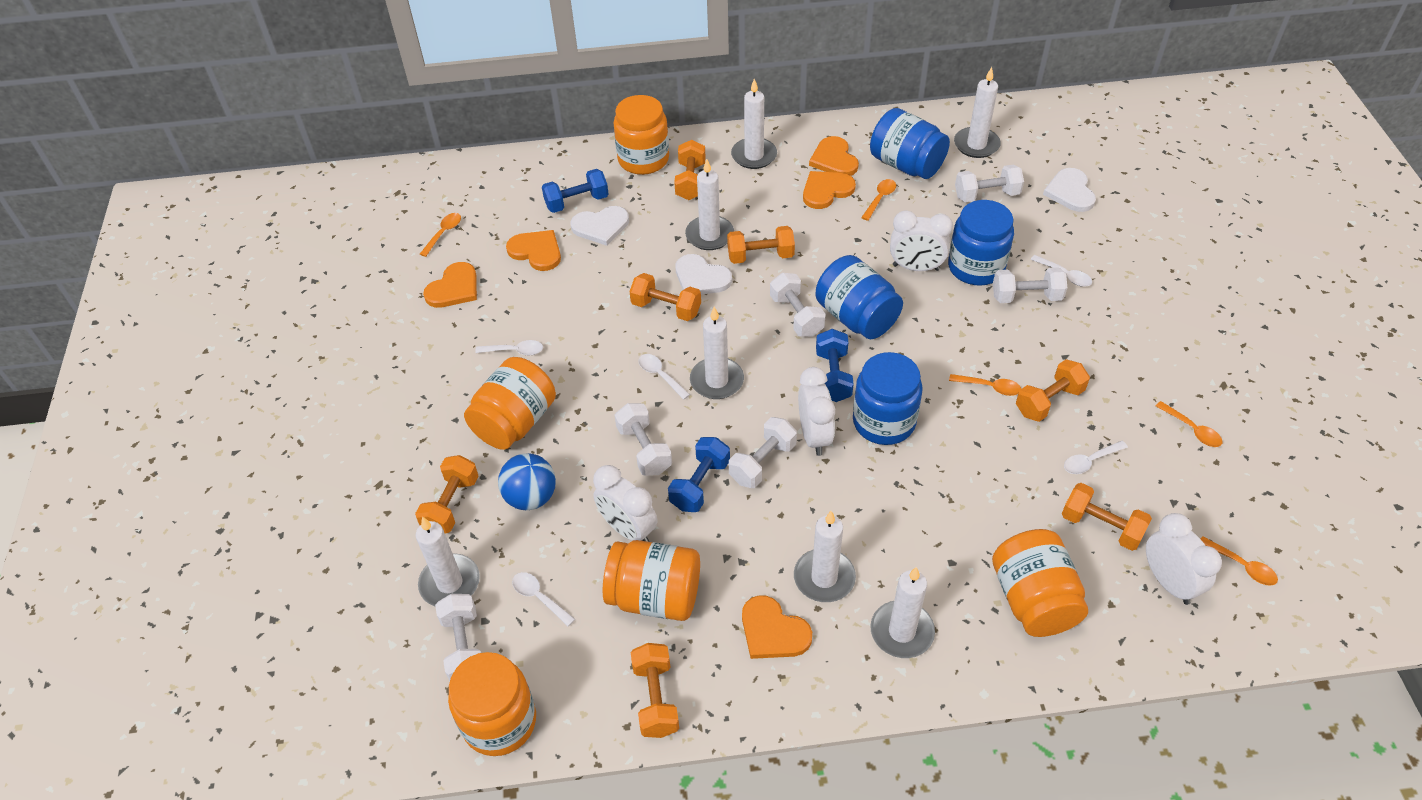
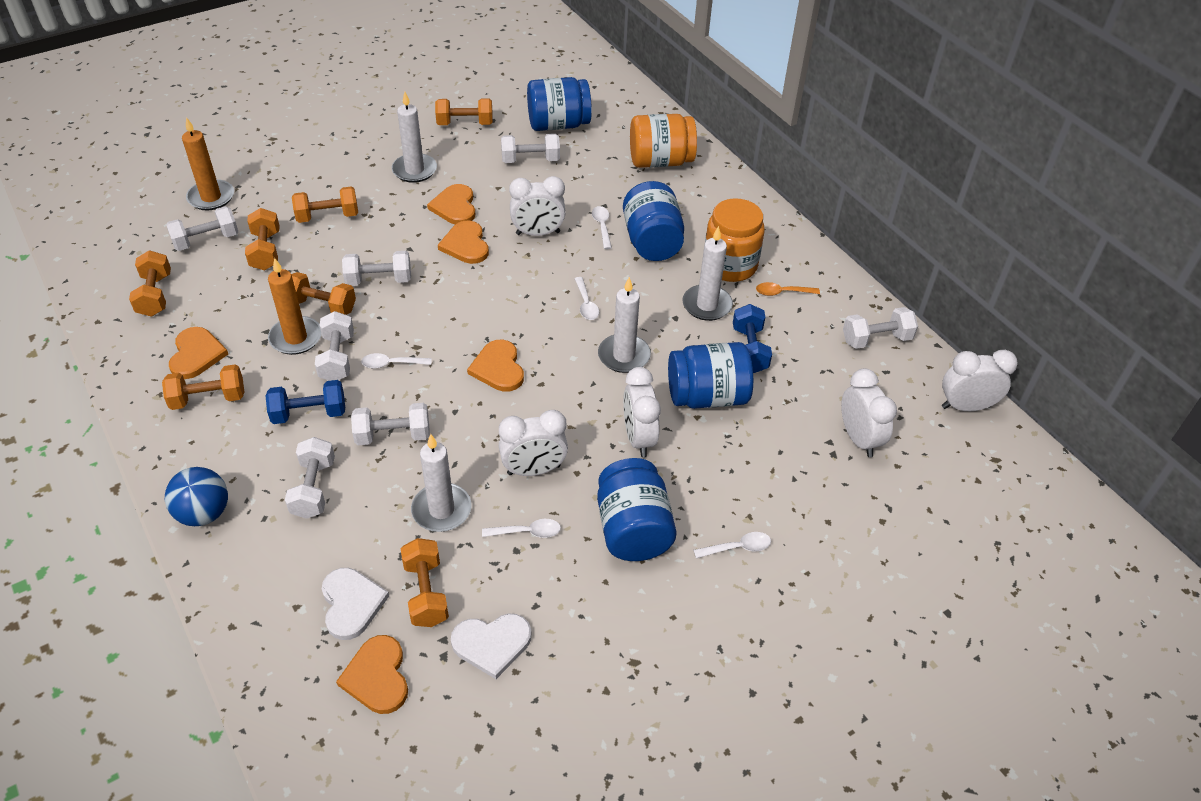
blue dumbbell: 3 -> 2
orange candle: 0 -> 2
orange jar: 5 -> 2
orange spoon: 5 -> 1
white candle: 7 -> 4
white clock: 4 -> 5
white dumbbell: 6 -> 7
white heart: 3 -> 2

